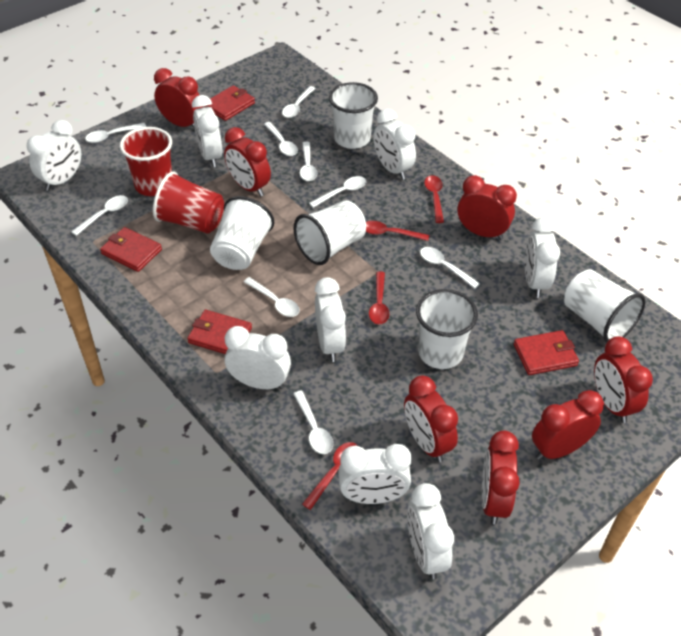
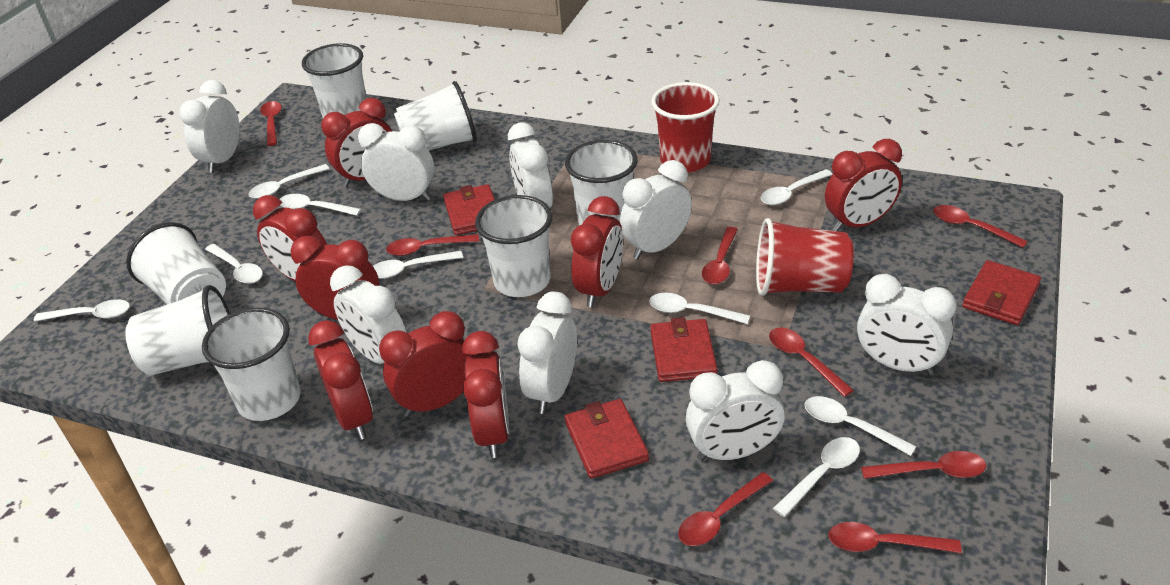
red clock: 7 -> 8
red spoon: 4 -> 8
white cup: 5 -> 7

